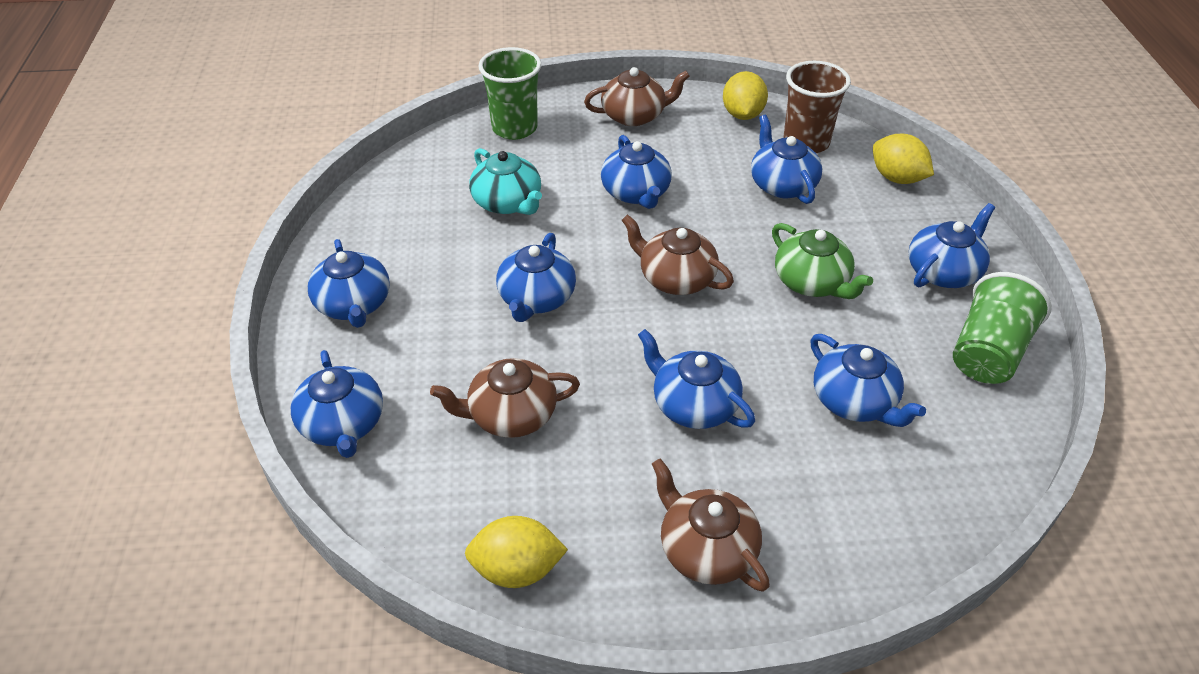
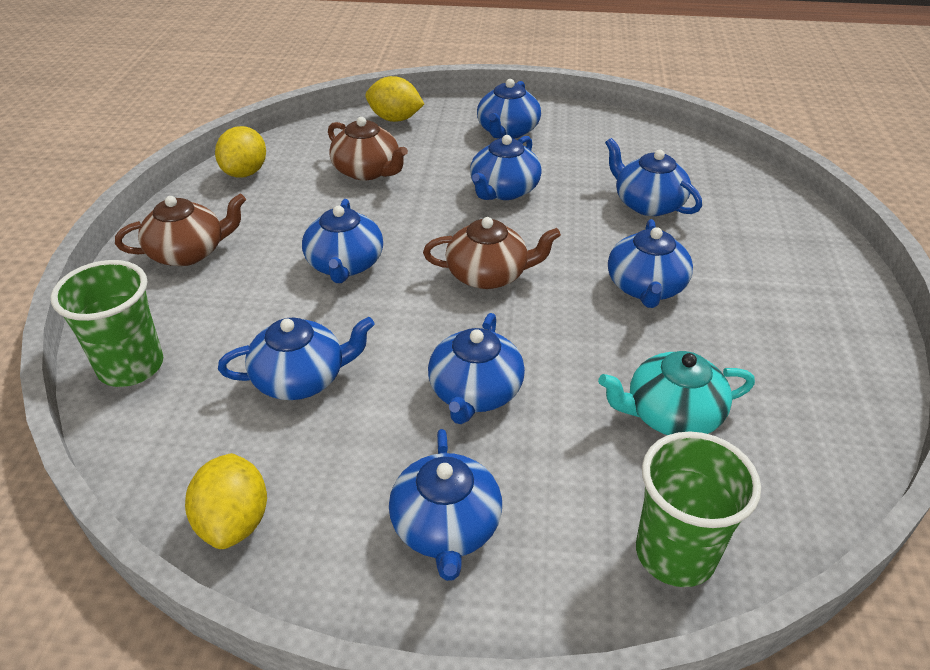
brown cup: 1 -> 0
brown teapot: 4 -> 3
green teapot: 1 -> 0

